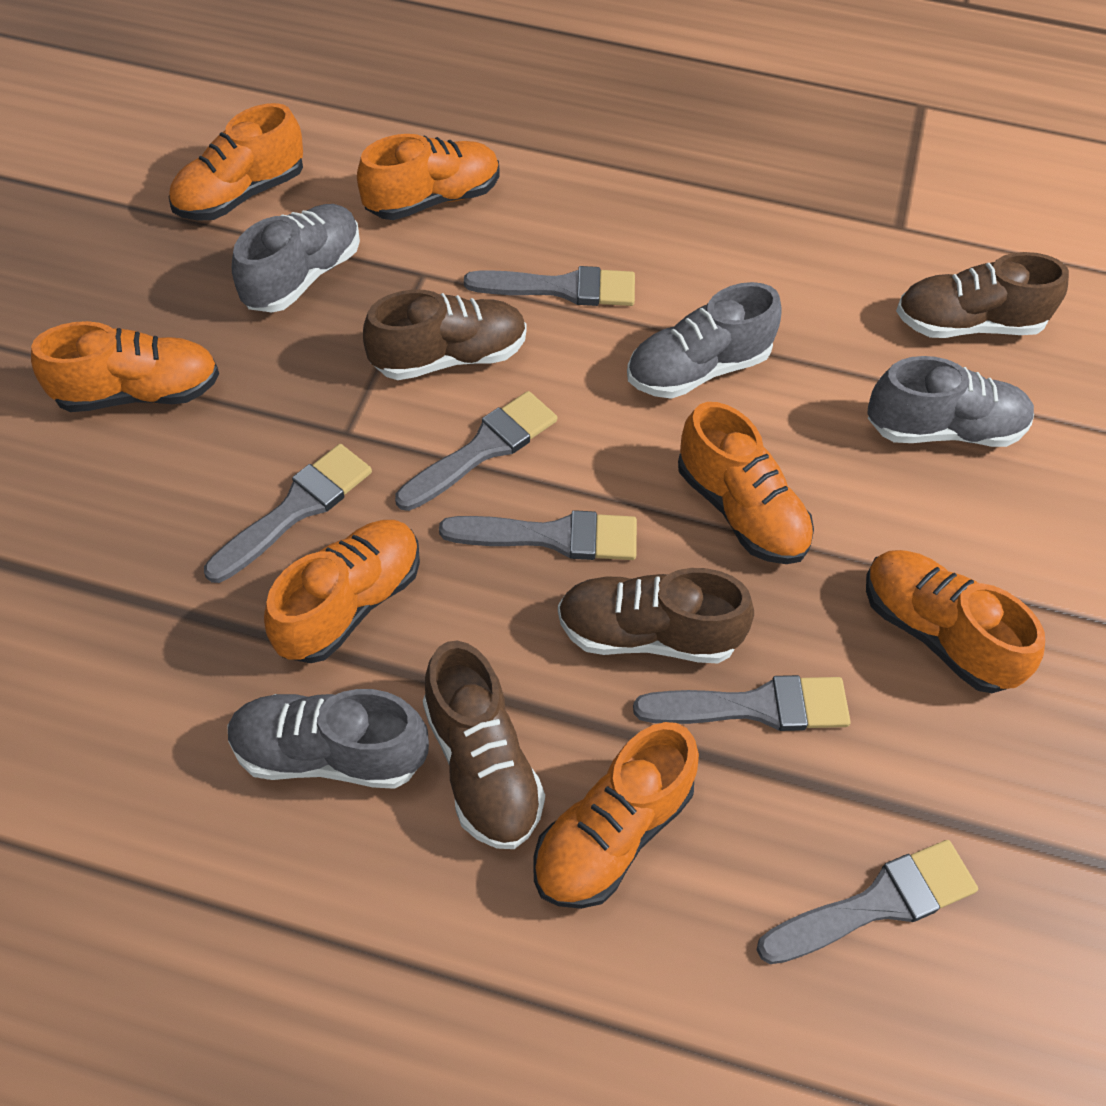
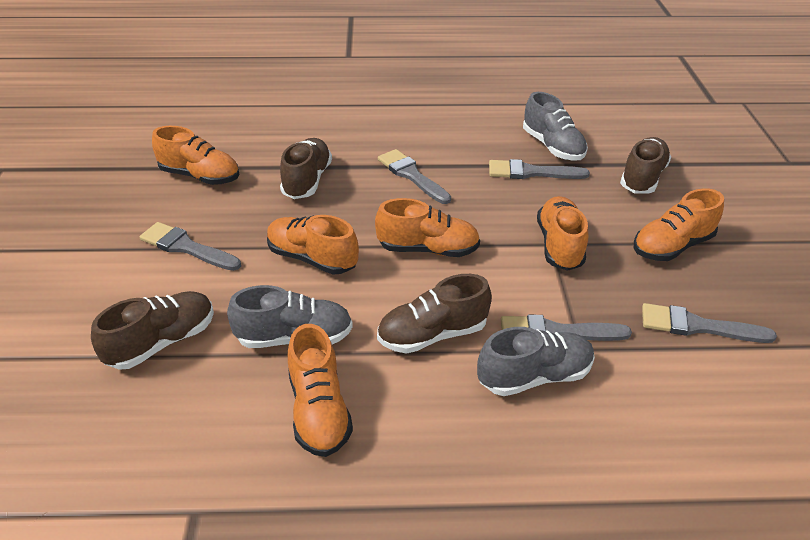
grey brush: 6 -> 5
grey shoe: 4 -> 3
orange shoe: 7 -> 6

